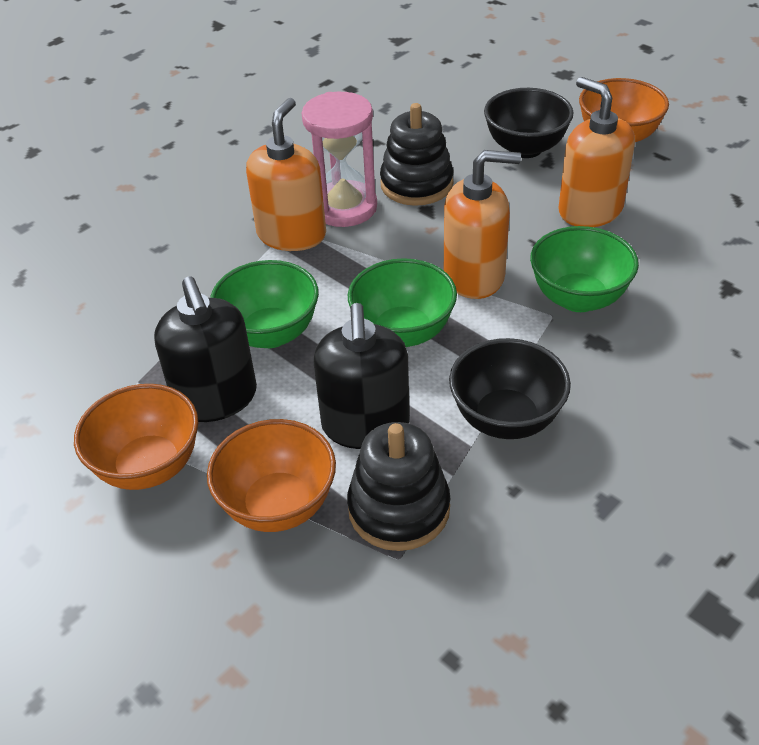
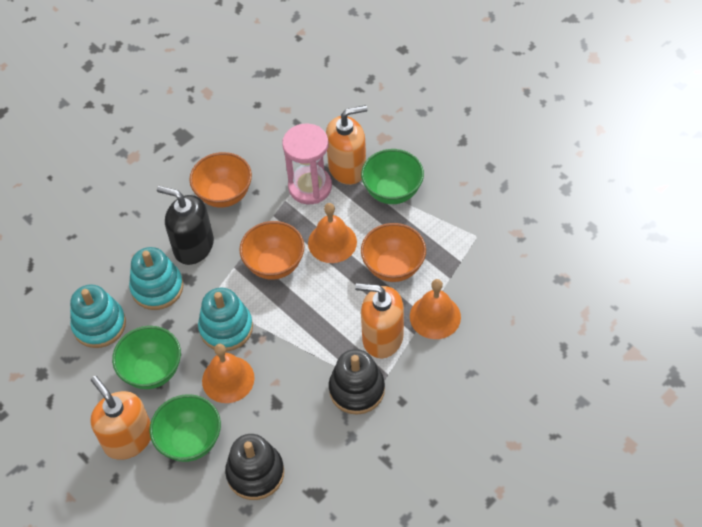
black bowl: 2 -> 0
black soap dispenser: 2 -> 1
orange bell: 0 -> 3
turquoise stacking toy: 0 -> 3

